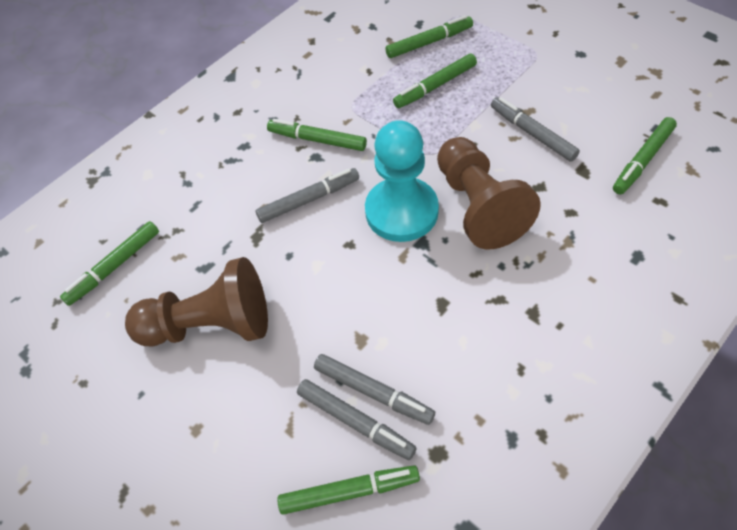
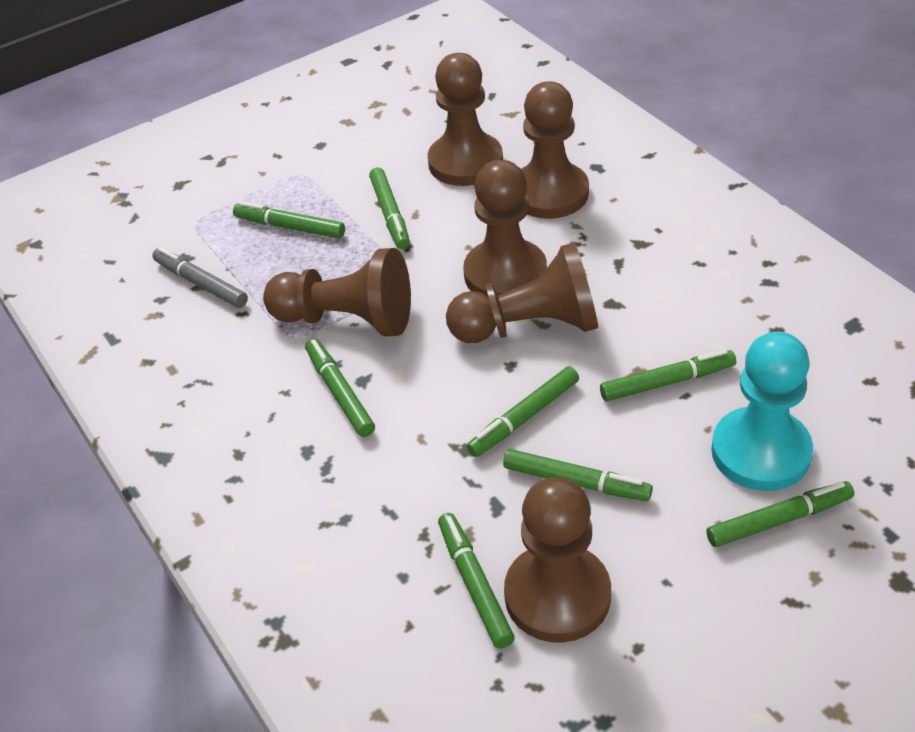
brown pawn: 2 -> 6
green marker: 6 -> 8
grey marker: 4 -> 1

